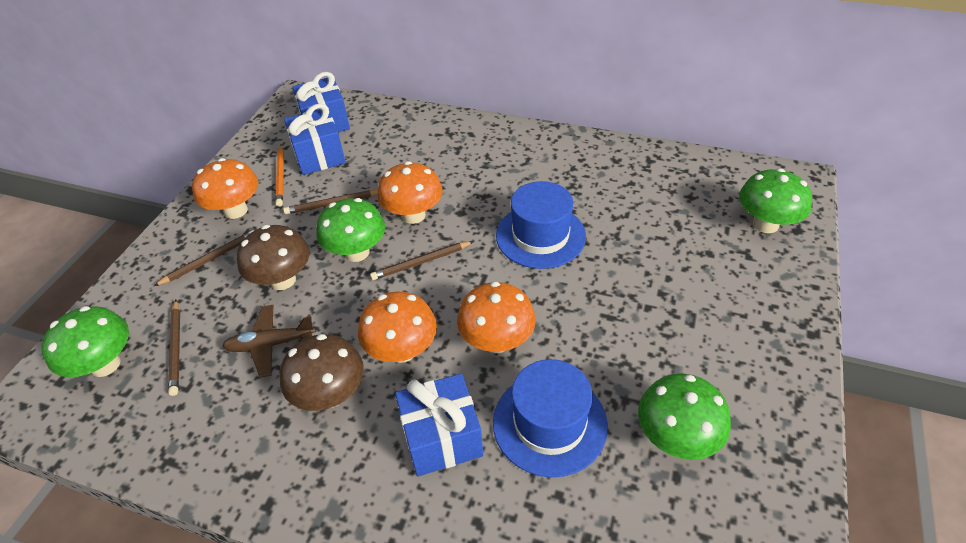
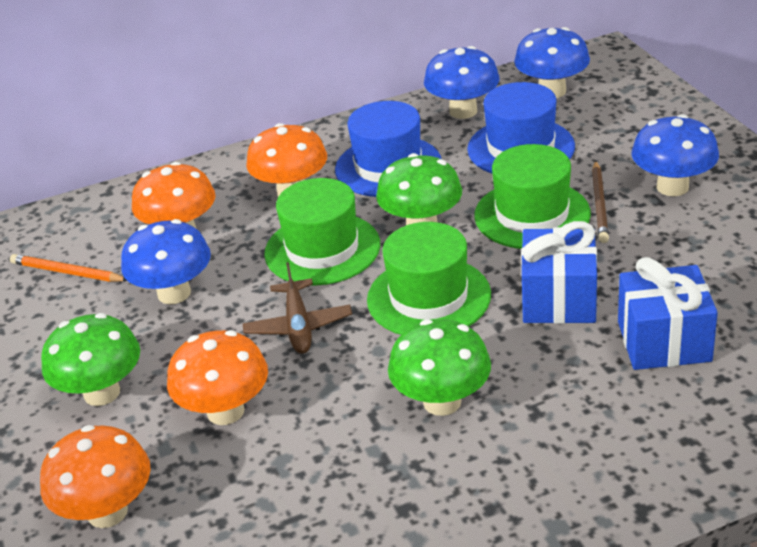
blue gift: 3 -> 2
blue mushroom: 0 -> 4
brown mushroom: 2 -> 0
brown pencil: 4 -> 1
green hat: 0 -> 3
green mushroom: 4 -> 3

